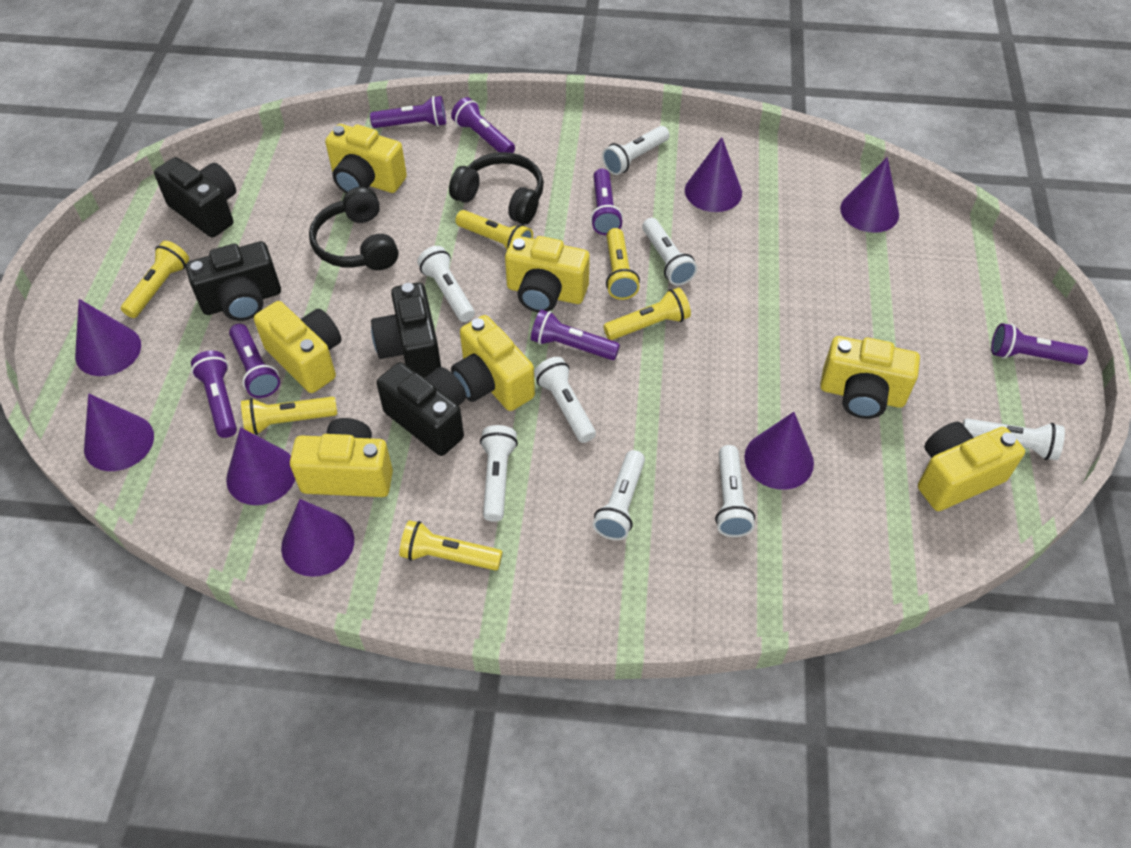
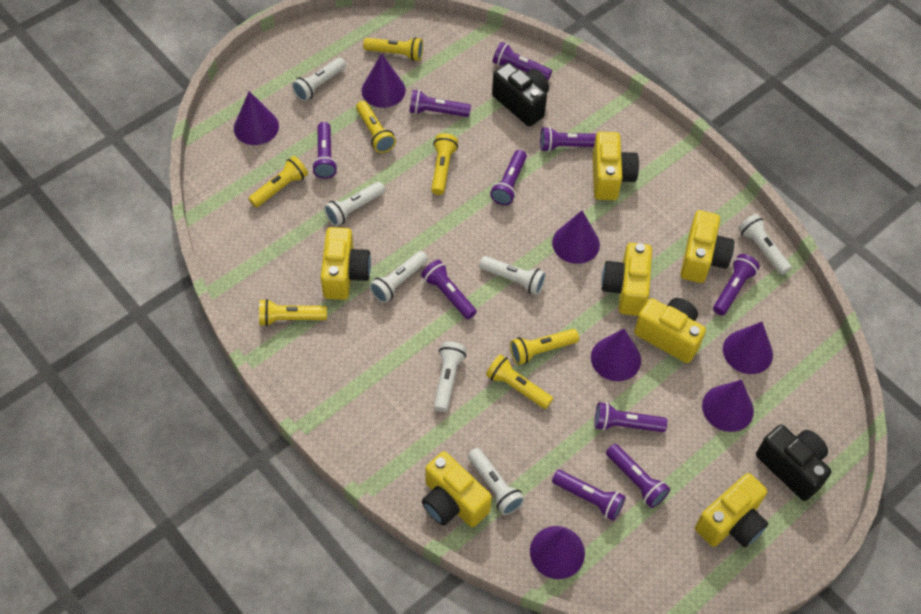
black camera: 4 -> 2
black headphones: 2 -> 0
purple flashlight: 7 -> 10
white flashlight: 8 -> 7
yellow flashlight: 6 -> 7

